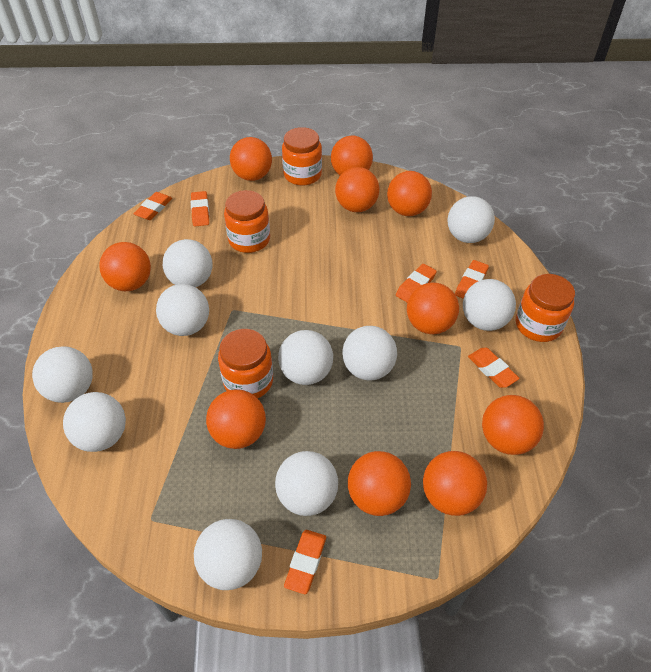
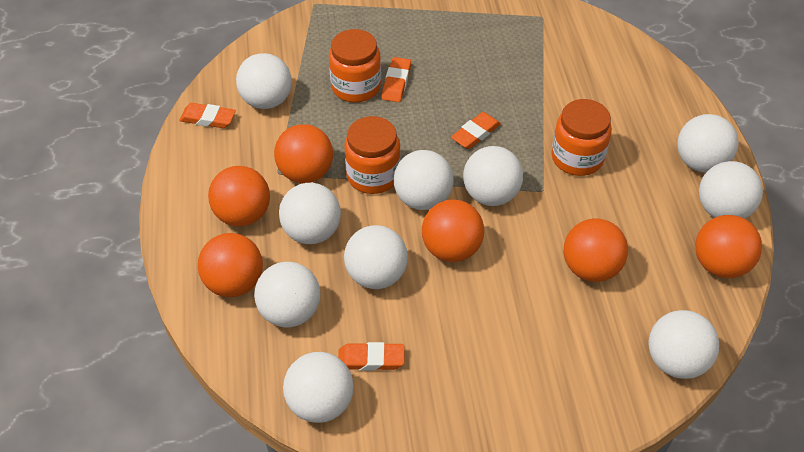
orange ball: 10 -> 6
orange eraser: 6 -> 4
orange jar: 4 -> 3

